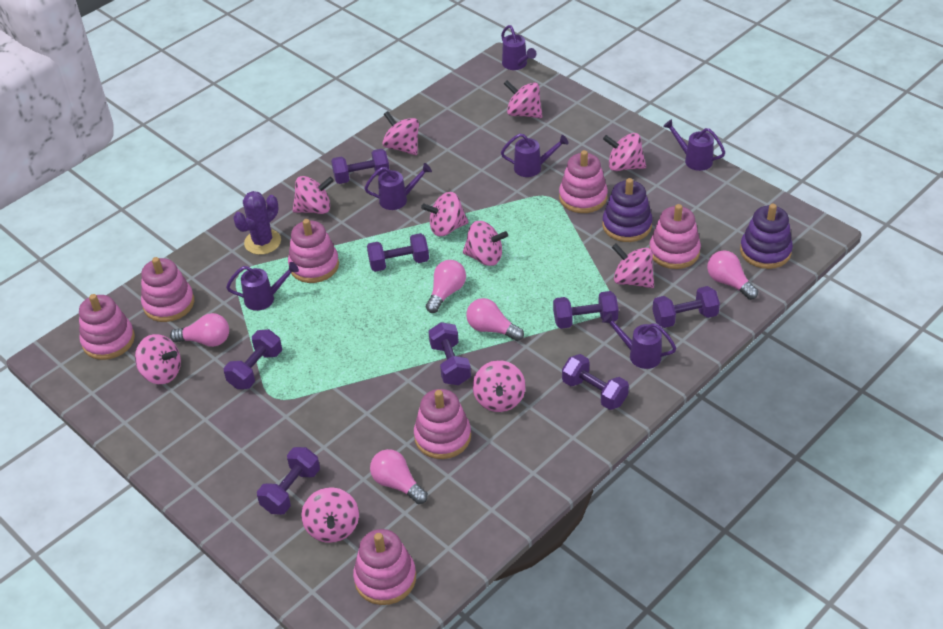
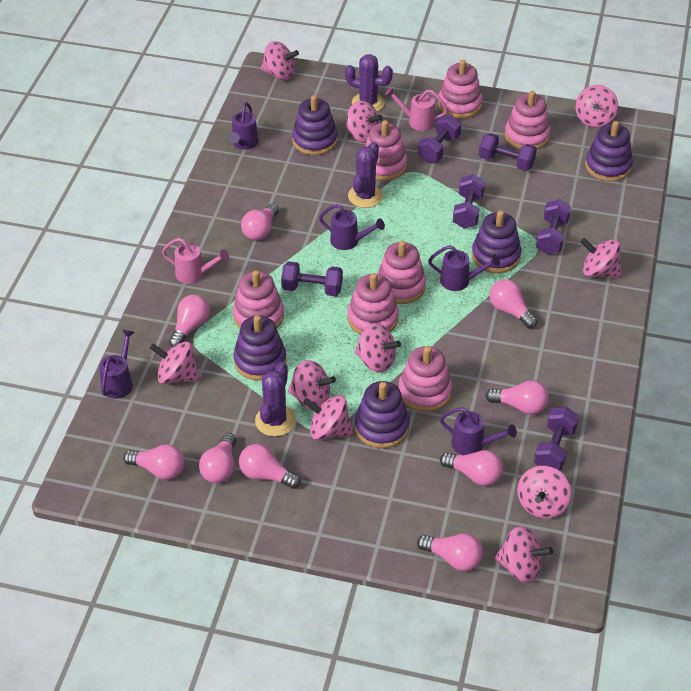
pink light bulb: 5 -> 9
pink watering can: 0 -> 2
purple cactus: 1 -> 3
purple dumbbell: 8 -> 6
purple stacking toy: 2 -> 5
purple watering can: 6 -> 5

